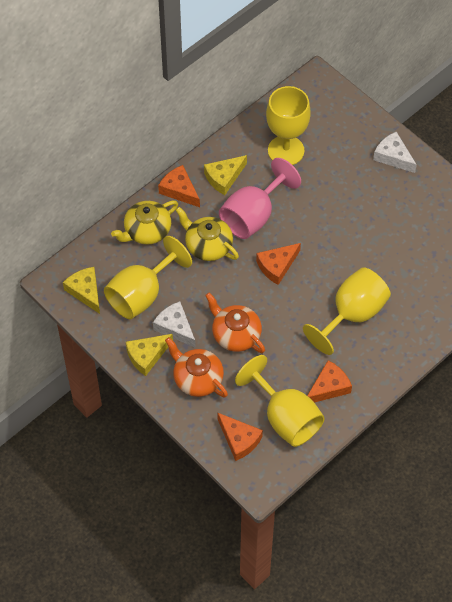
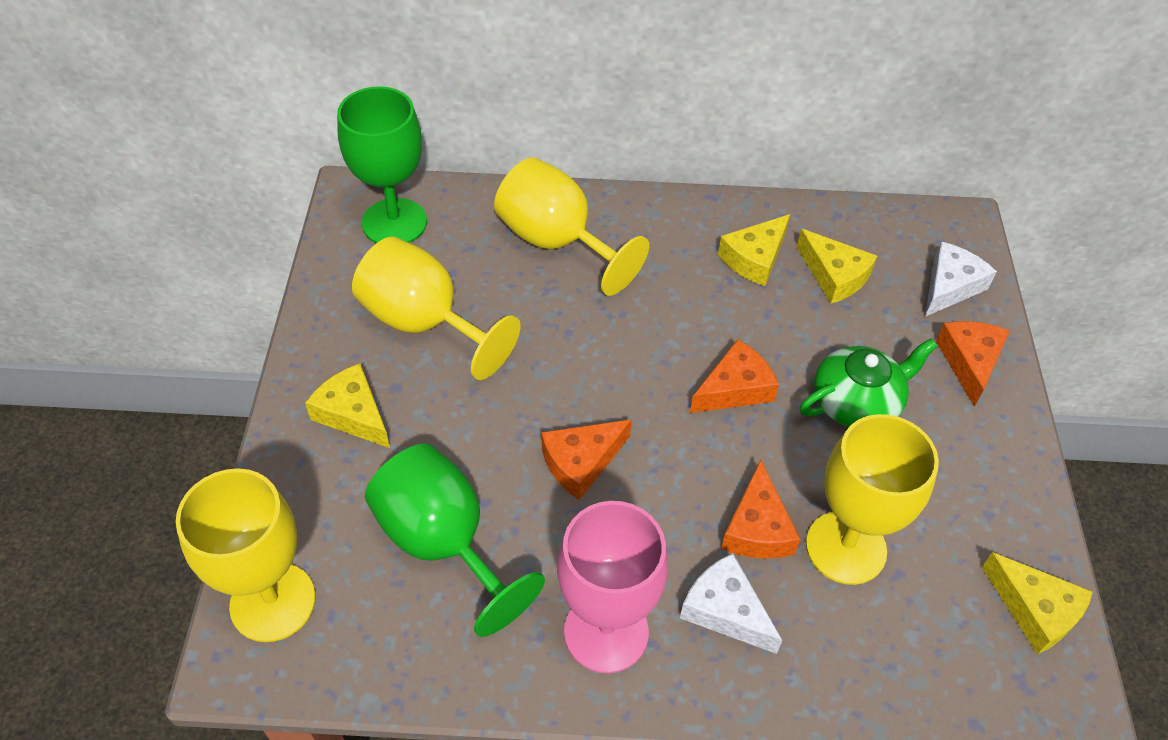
green goblet: 0 -> 2
green teapot: 0 -> 1
orange teapot: 2 -> 0
yellow cheese: 3 -> 4
yellow teapot: 2 -> 0

